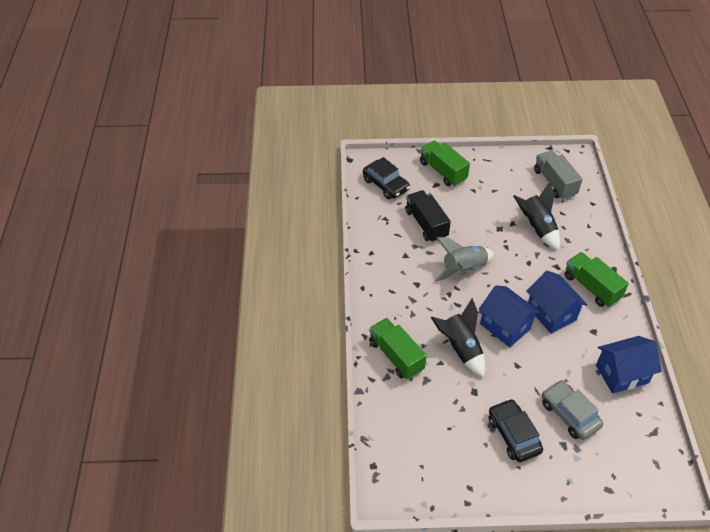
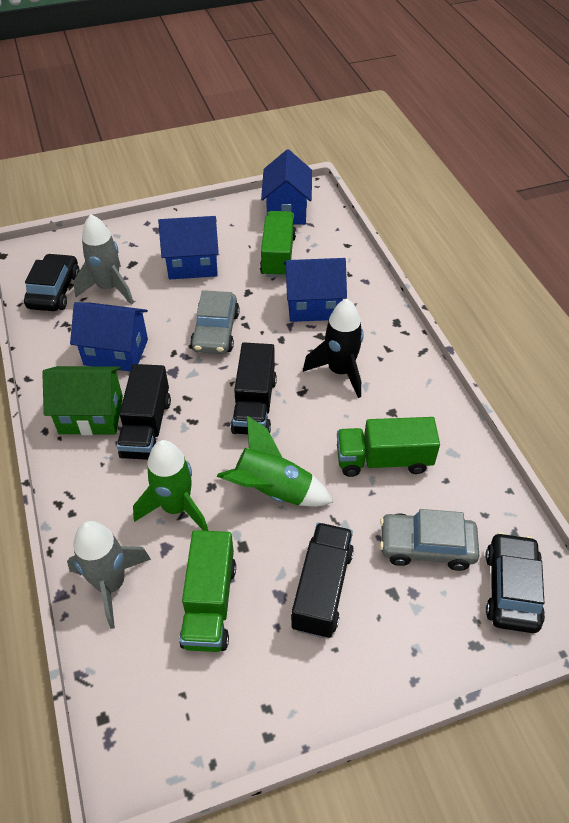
black rocket: 2 -> 1
black truck: 1 -> 3
blue house: 3 -> 4
green house: 0 -> 1
green rocket: 0 -> 2
grey car: 1 -> 2
grey rocket: 1 -> 2
grey truck: 1 -> 0

